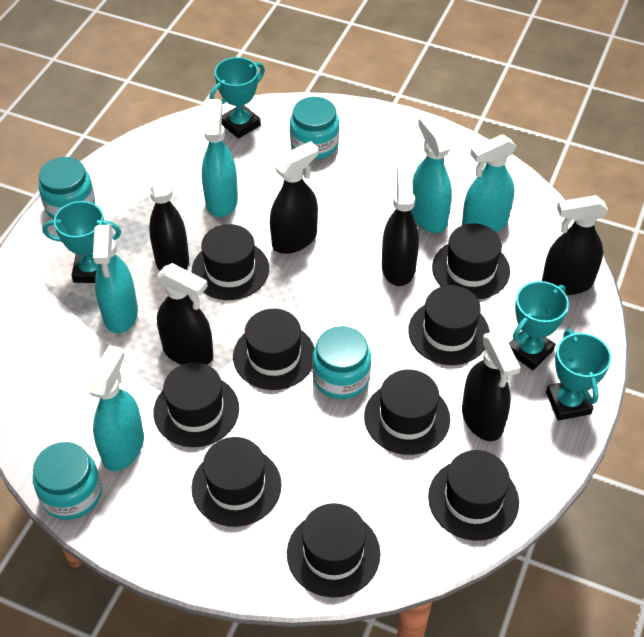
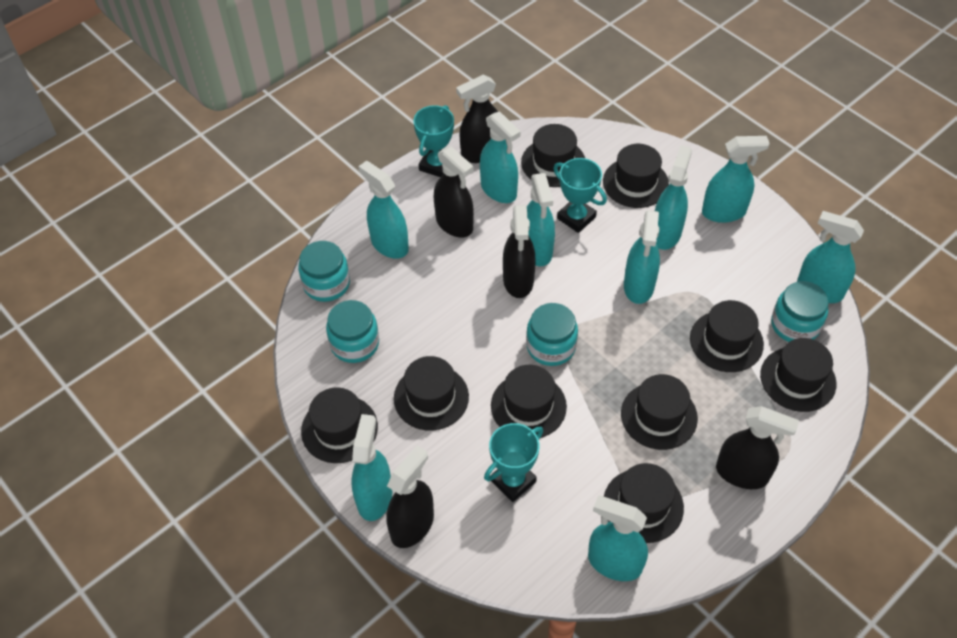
black spray bottle: 6 -> 5
turquoise spray bottle: 5 -> 9
turquoise trophy: 4 -> 3

